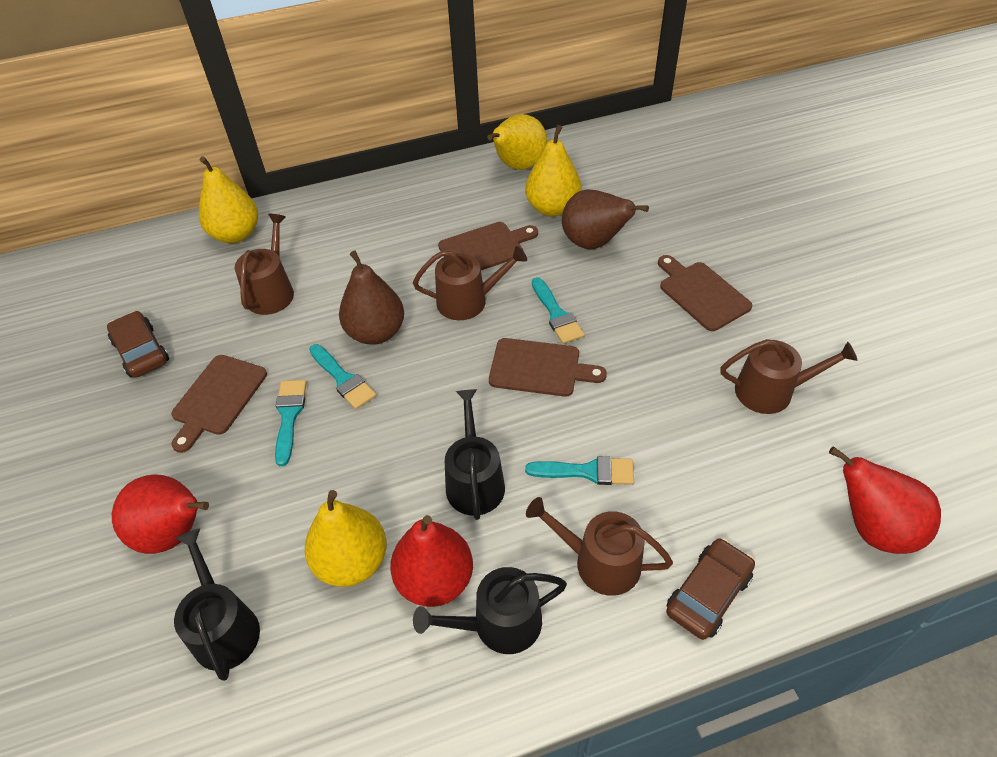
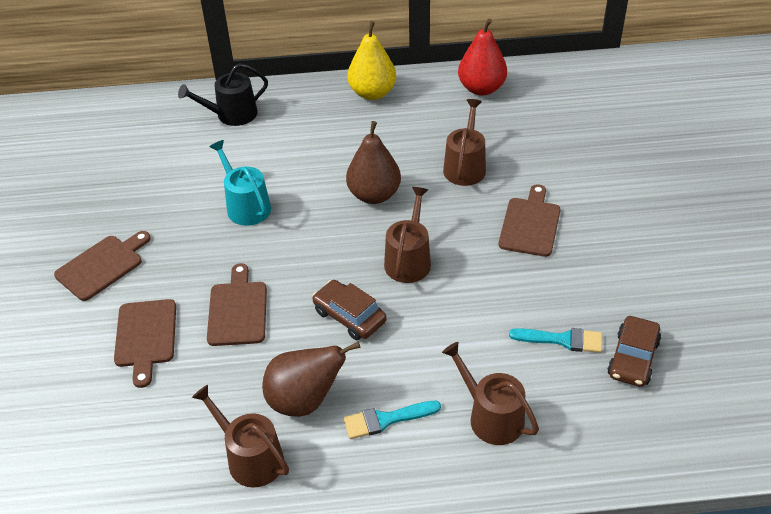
black watering can: 3 -> 1
red pear: 3 -> 1
turquoise brush: 4 -> 2
turquoise watering can: 0 -> 1
yellow pear: 4 -> 1

